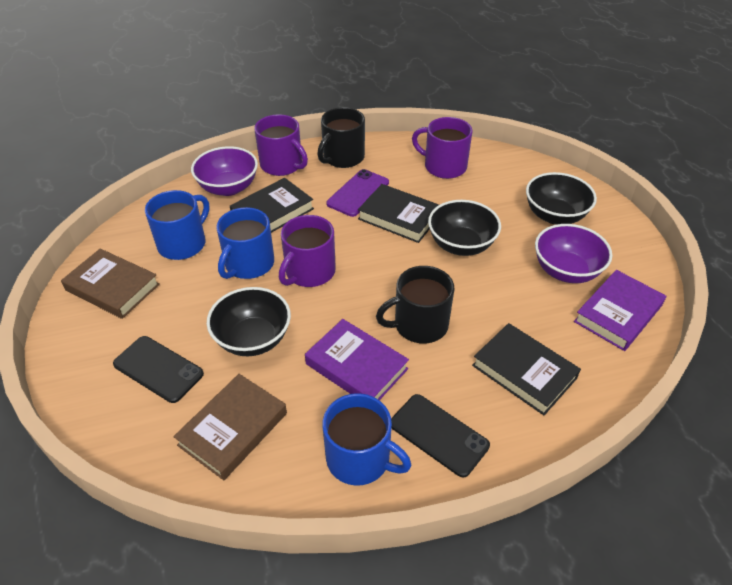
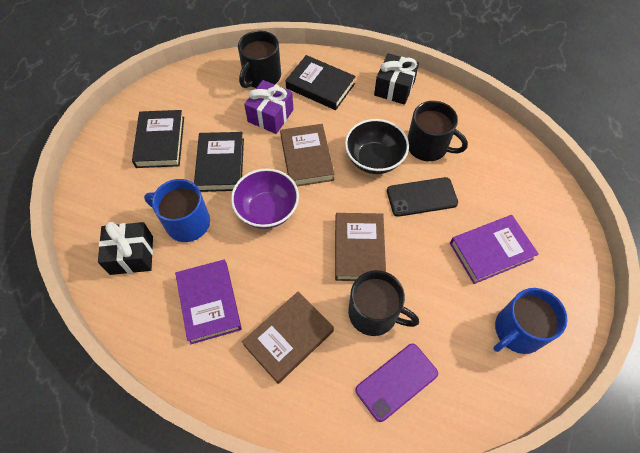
black bowl: 3 -> 1
black gift: 0 -> 2
black mug: 2 -> 3
black phone: 2 -> 1
blue mug: 3 -> 2
brown book: 2 -> 3
purple bowl: 2 -> 1
purple gift: 0 -> 1
purple mug: 3 -> 0

